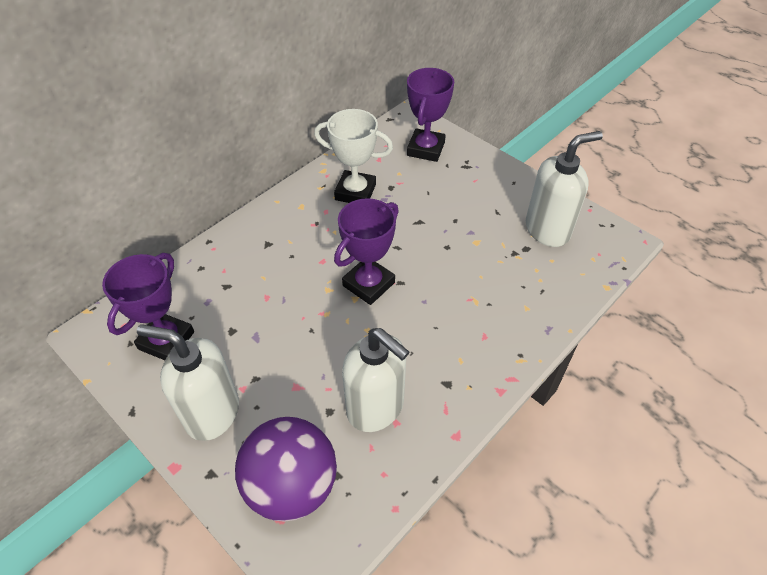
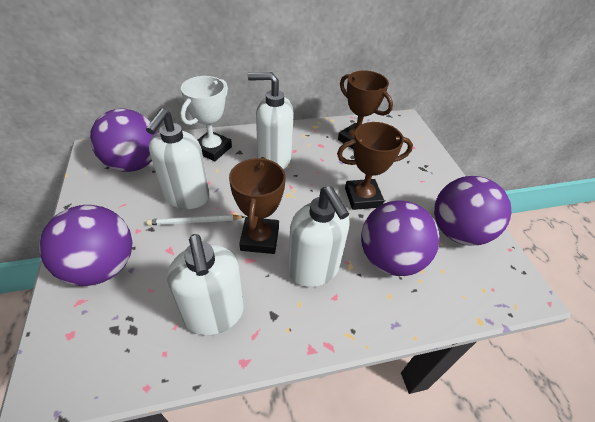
brown trophy: 0 -> 3
purple ball: 1 -> 4
purple trophy: 3 -> 0
white pencil: 0 -> 1
white soap dispenser: 3 -> 4

